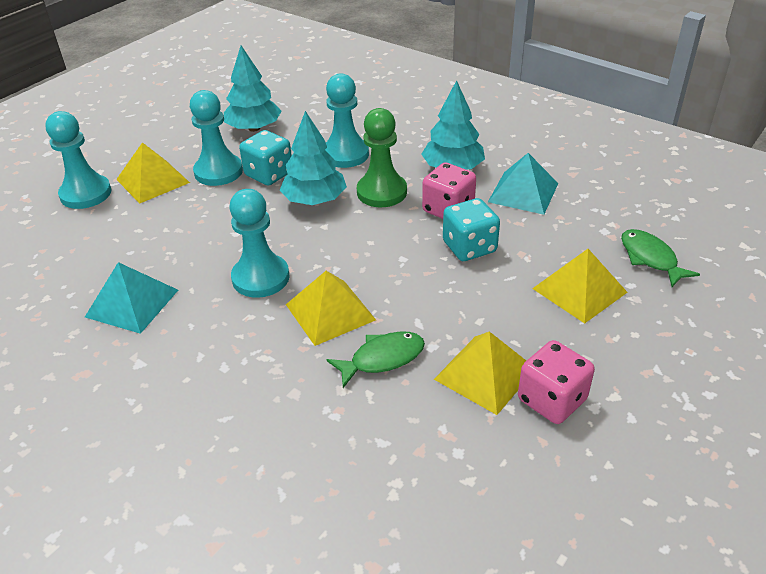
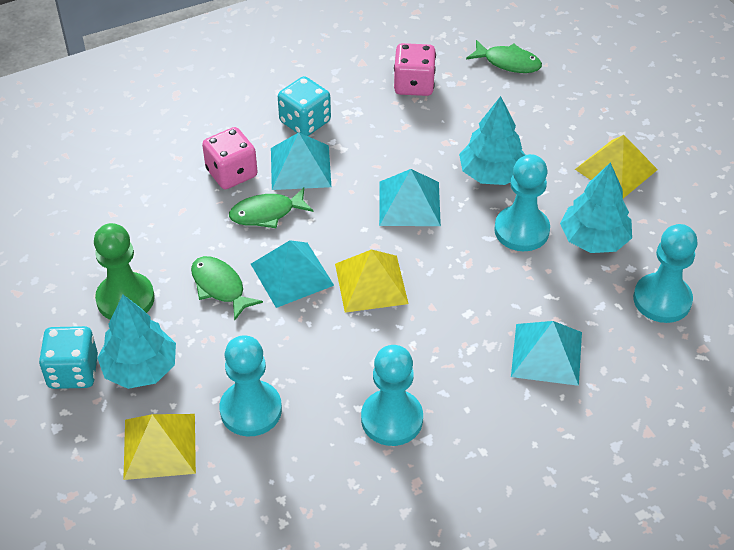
green fish: 2 -> 3
turquoise pyramid: 2 -> 4
yellow pyramid: 4 -> 3

